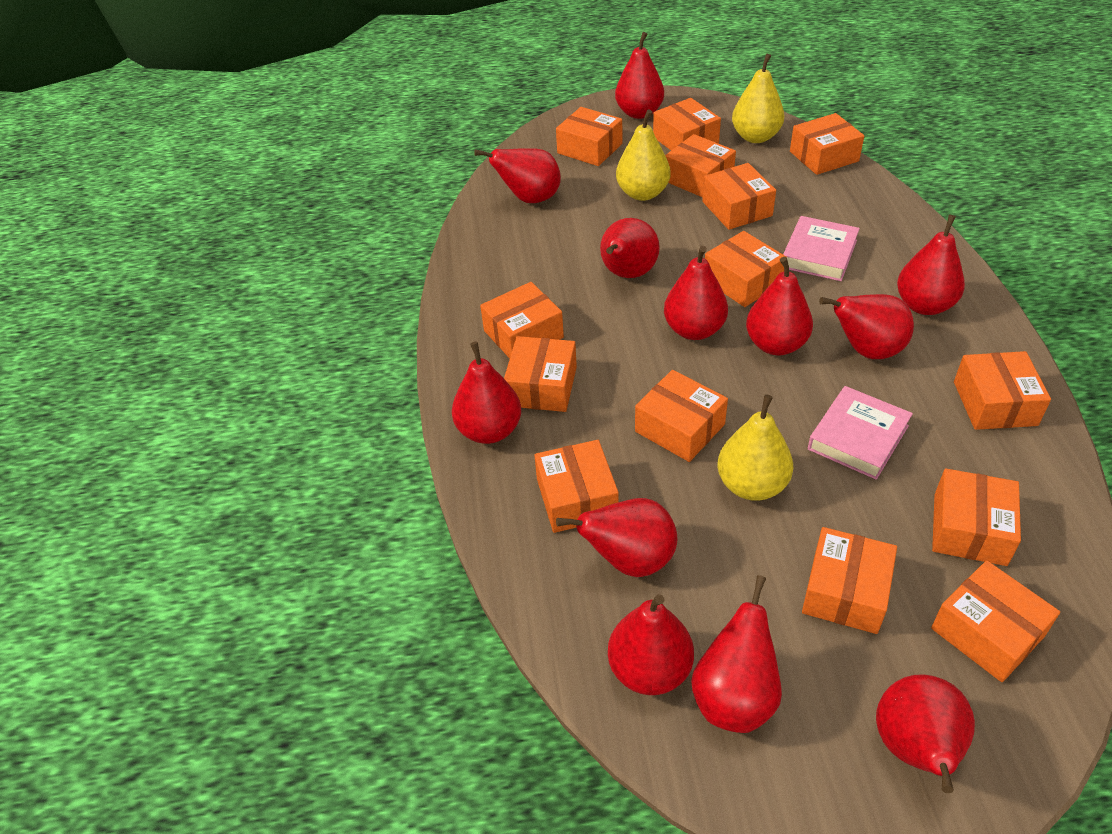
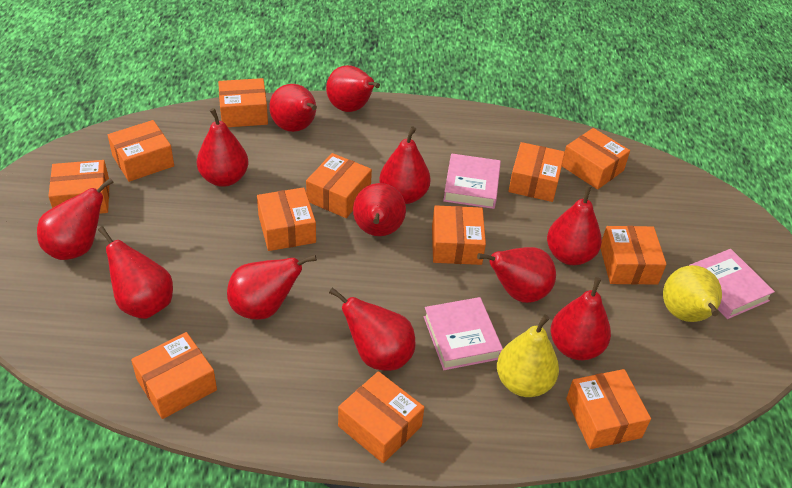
orange box: 14 -> 12
pink book: 2 -> 3
yellow pear: 3 -> 2

